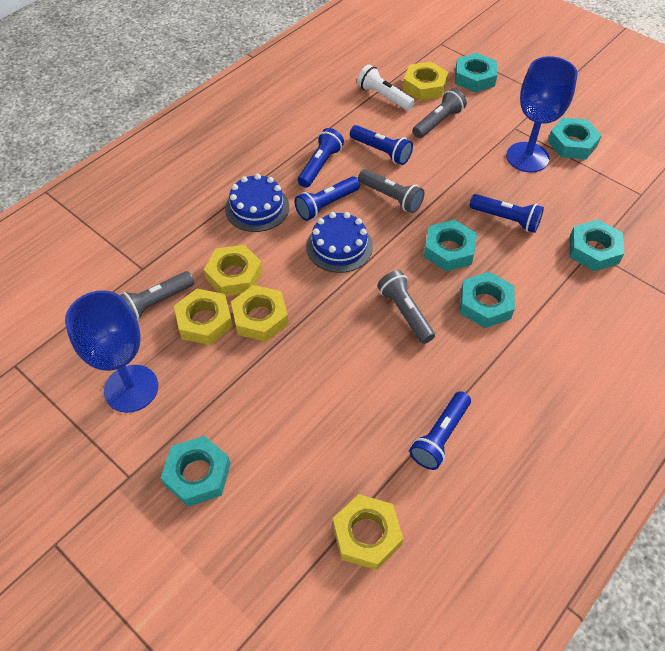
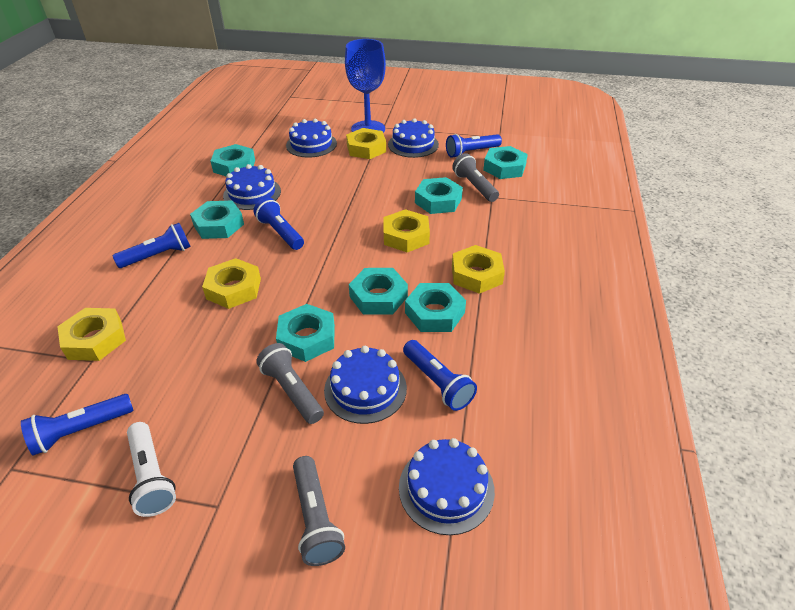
blue cake: 2 -> 5
blue goblet: 2 -> 1
grey flashlight: 4 -> 3
turquoise nut: 6 -> 7

